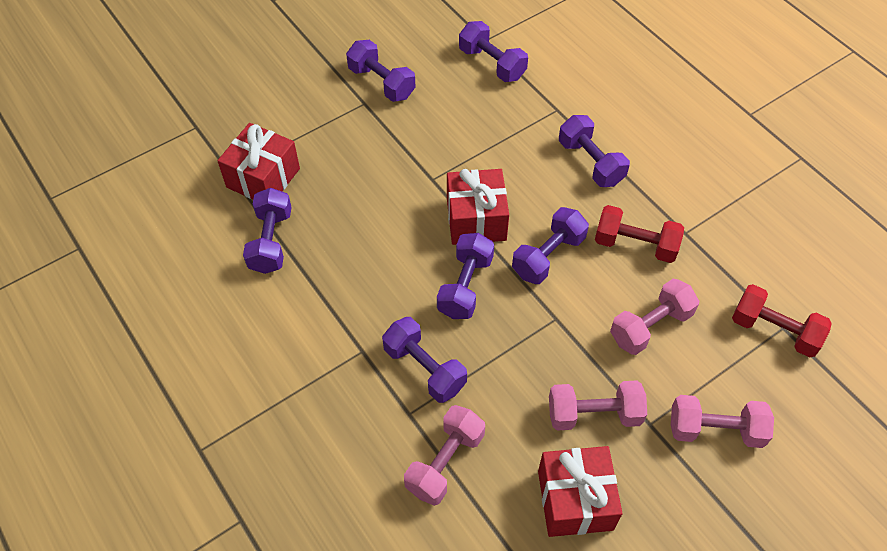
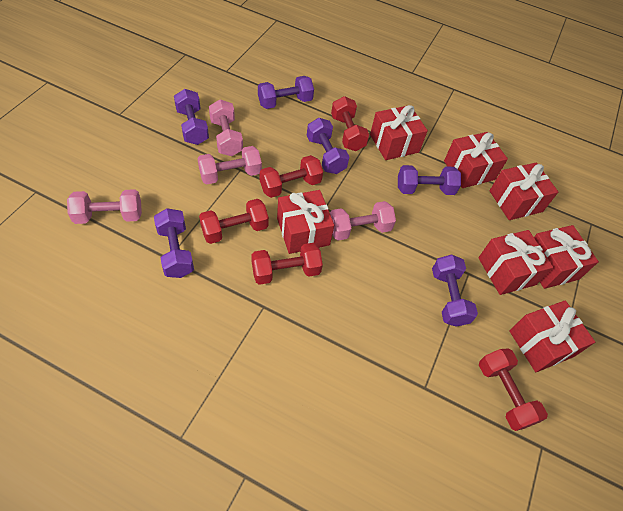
purple dumbbell: 7 -> 6
red dumbbell: 2 -> 5
red gift: 3 -> 7

